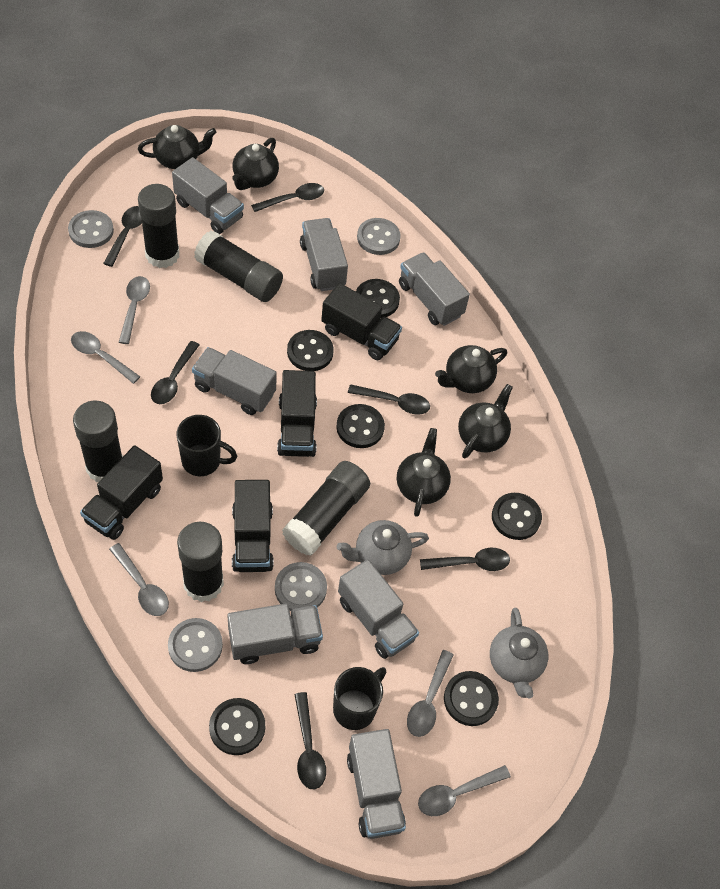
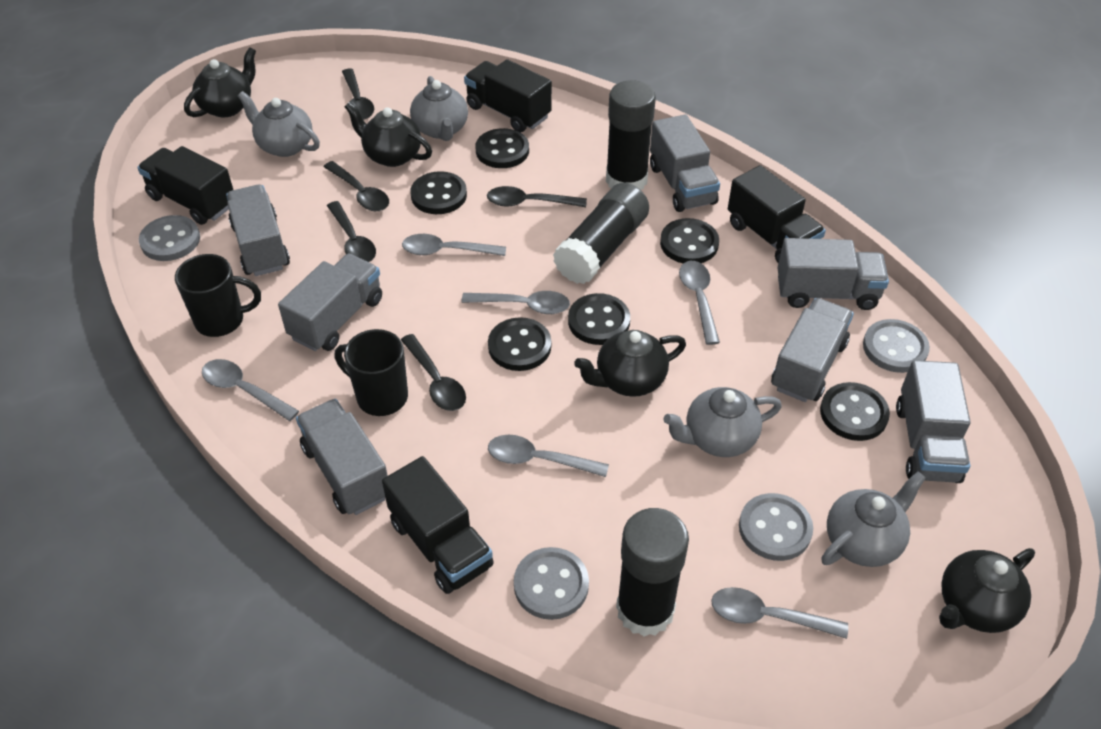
black glue stick: 5 -> 3
black spoon: 6 -> 5
black teapot: 5 -> 4
grey spoon: 5 -> 6
grey teapot: 2 -> 4

